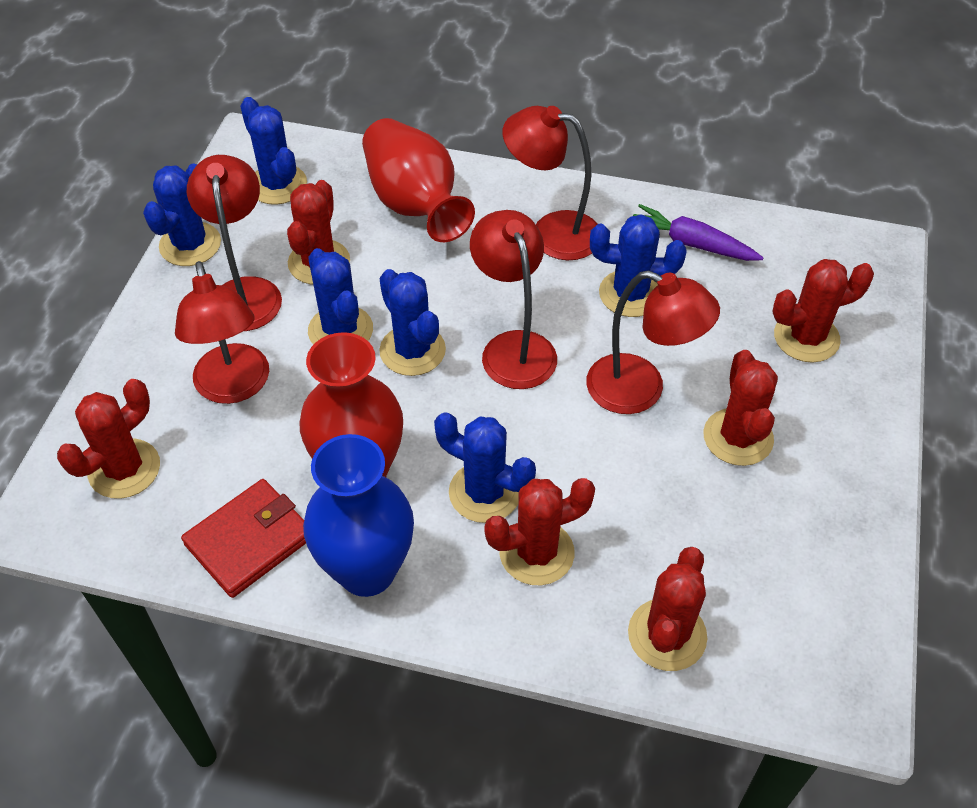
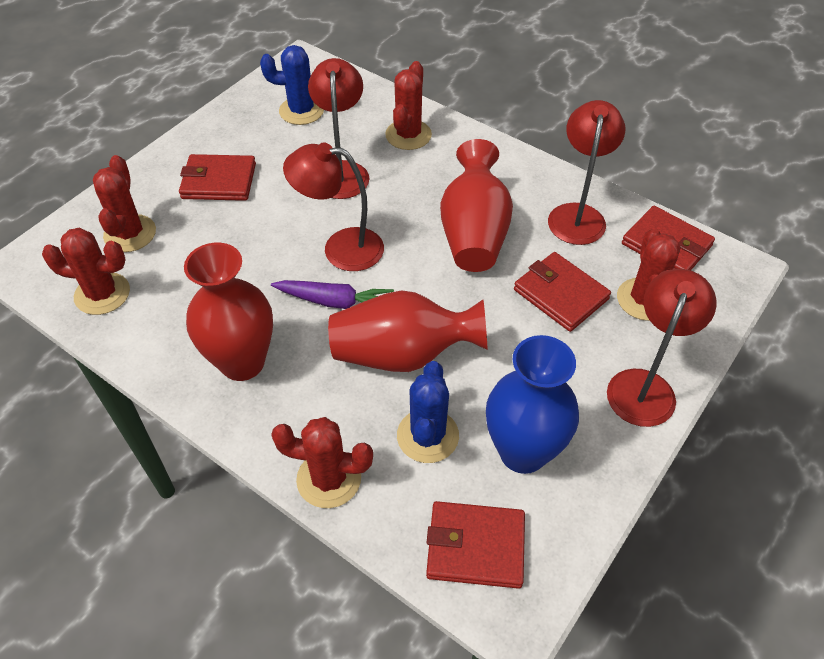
blue cactus: 6 -> 2
red cactus: 6 -> 5
red lamp: 5 -> 4
red vase: 2 -> 3
red wallet: 1 -> 4

